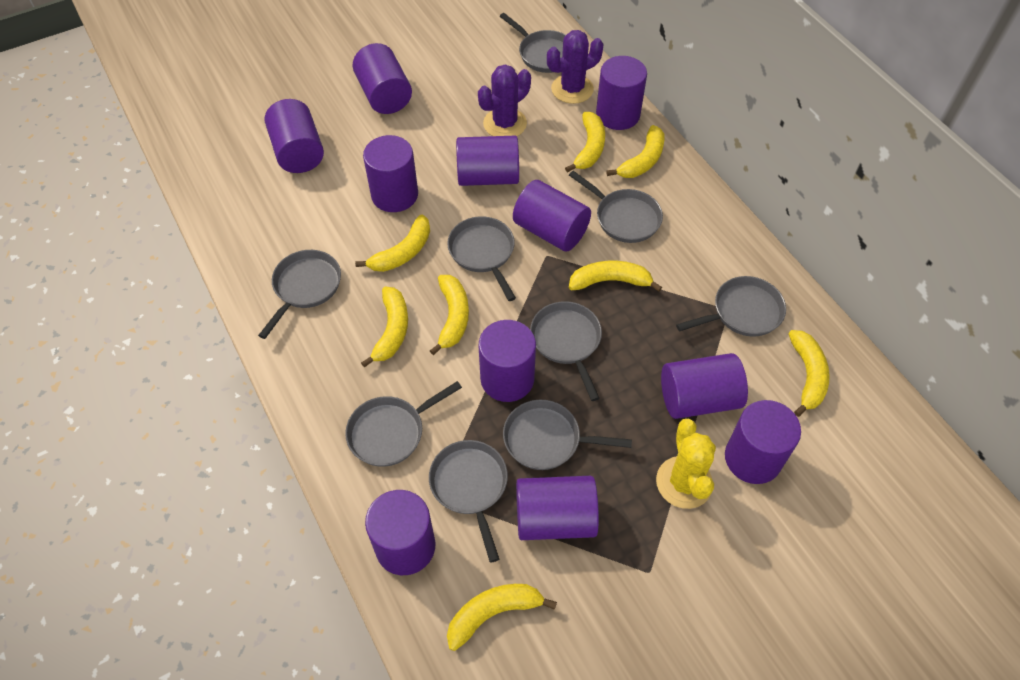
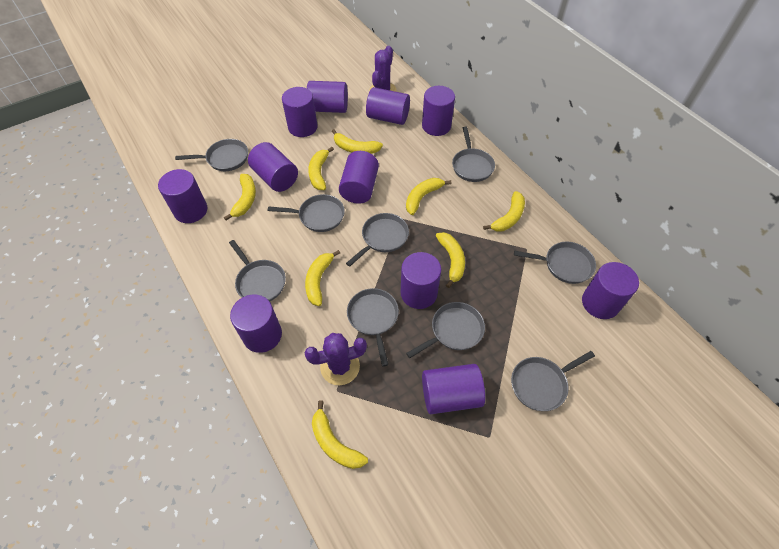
yellow cactus: 1 -> 0

